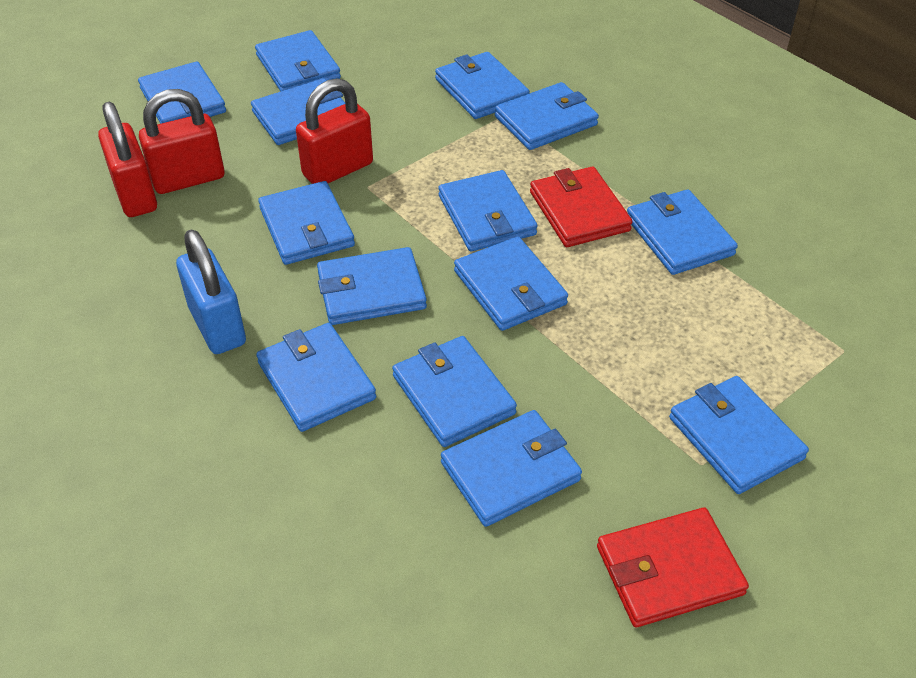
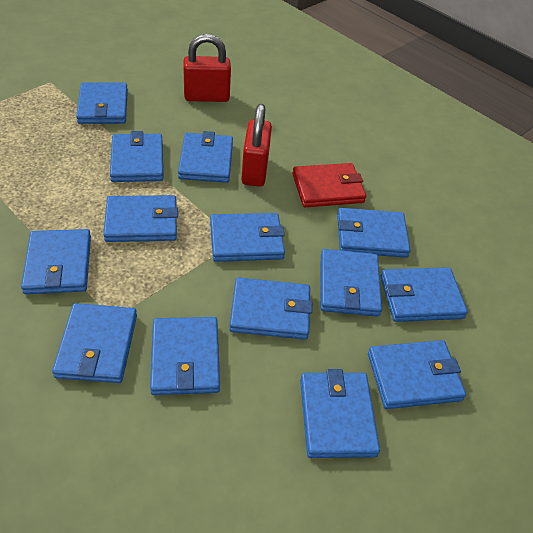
blue padlock: 1 -> 0
red padlock: 3 -> 2
red wallet: 2 -> 1

